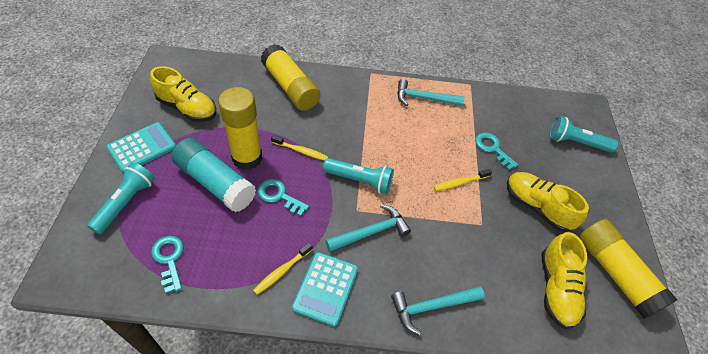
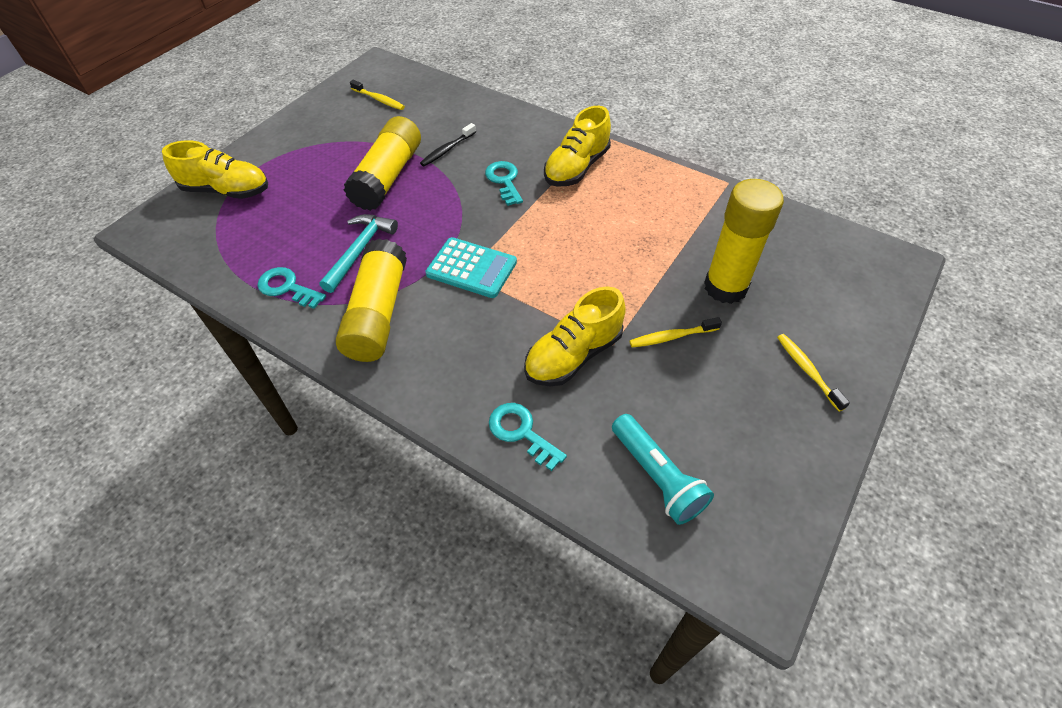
black toothbrush: 0 -> 1
turquoise calculator: 2 -> 1
turquoise flashlight: 3 -> 1
turquoise glue stick: 1 -> 0
turquoise hammer: 3 -> 1

